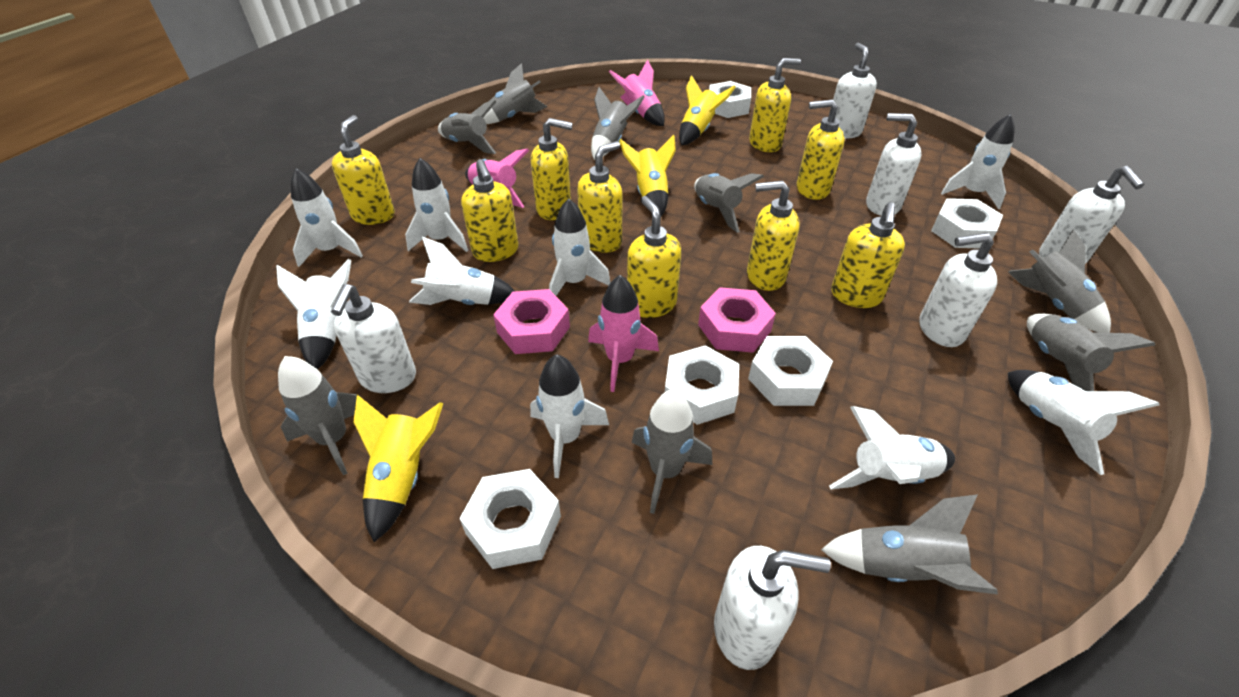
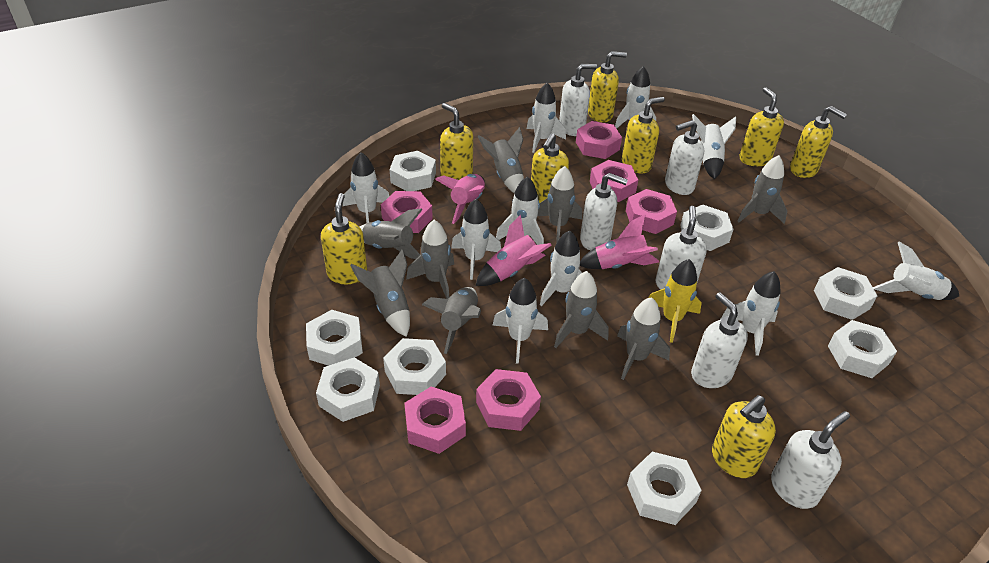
pink nut: 2 -> 6
white nut: 5 -> 8
white rocket: 9 -> 10
yellow rocket: 3 -> 1
yellow soap dispenser: 9 -> 8

